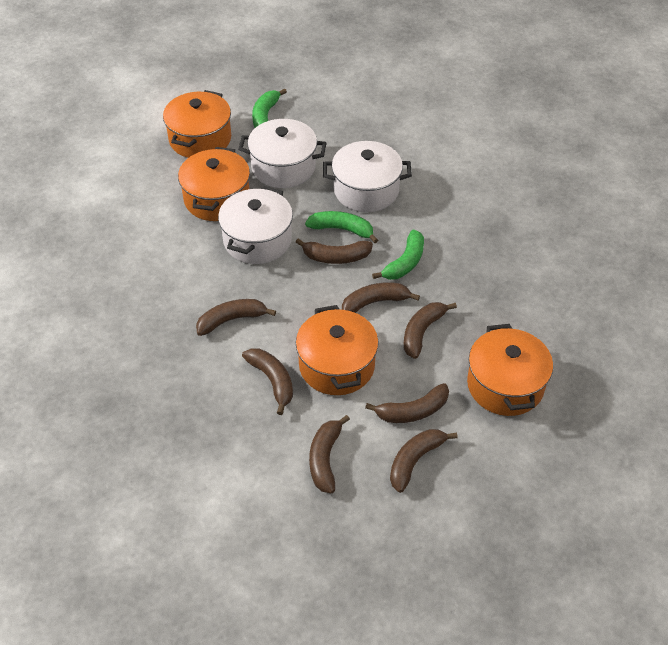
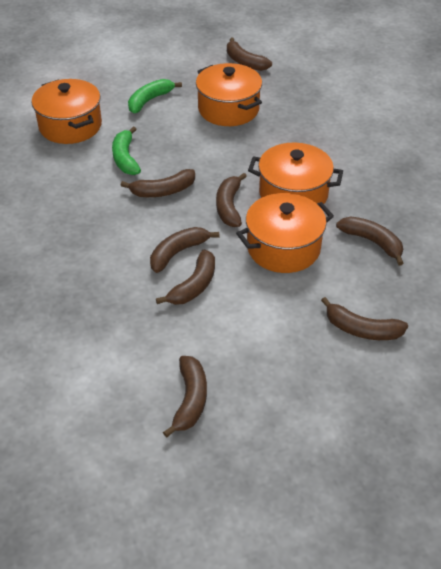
green banana: 3 -> 2
white pot: 3 -> 0

